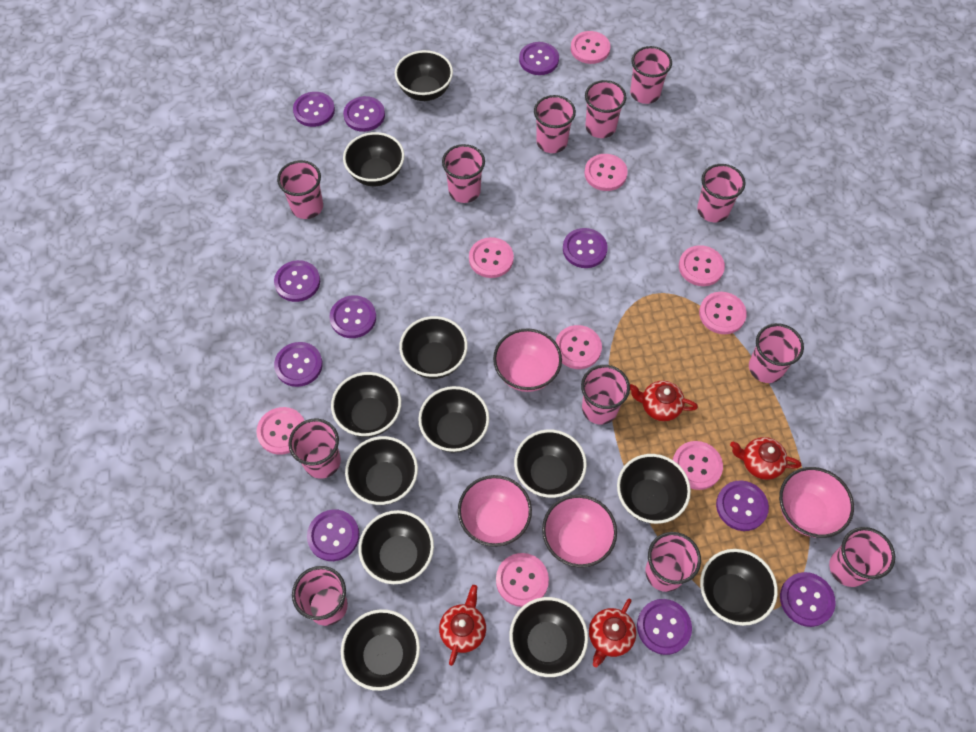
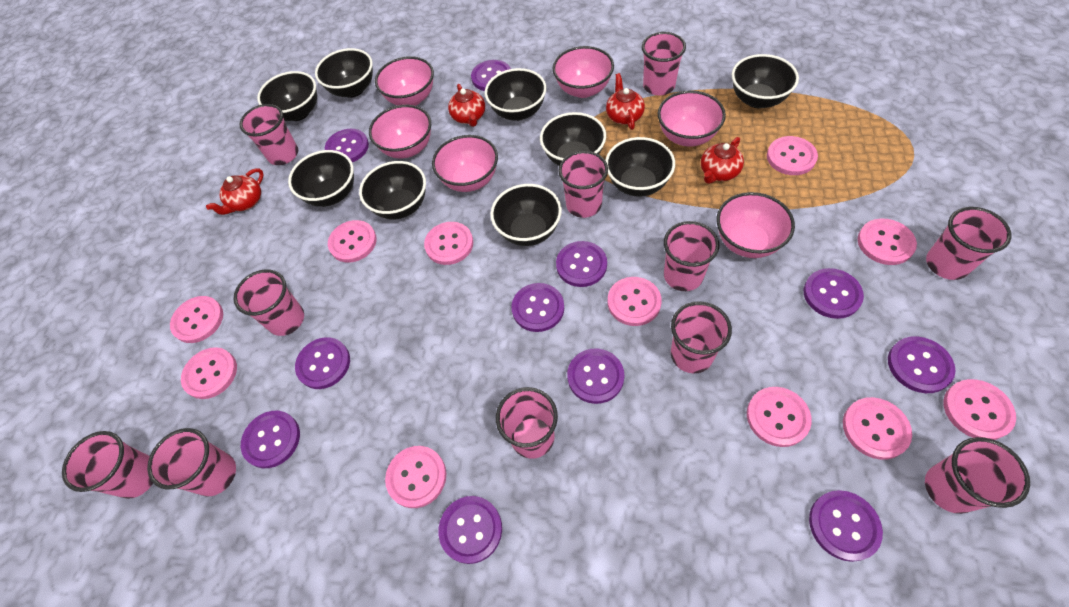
black bowl: 12 -> 9
pink bowl: 4 -> 6
pink button: 9 -> 11
pink cup: 12 -> 11

